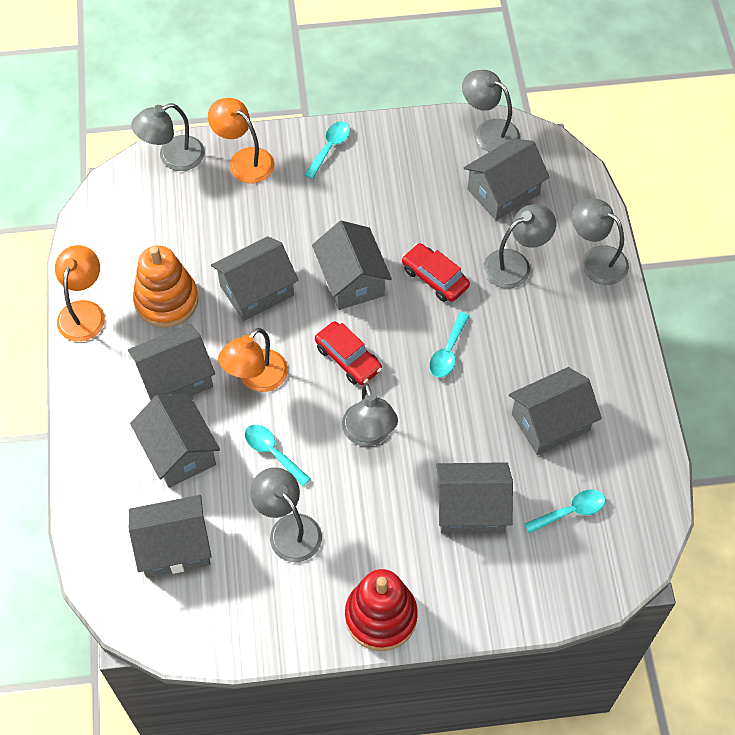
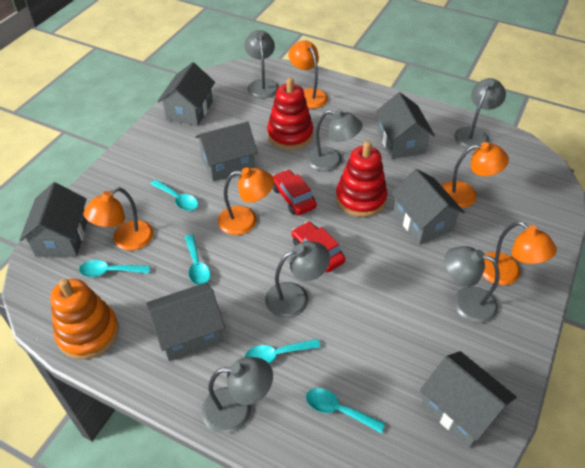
grey house: 8 -> 7
orange lamp: 3 -> 5
red stacking toy: 1 -> 2
turquoise spoon: 4 -> 5

